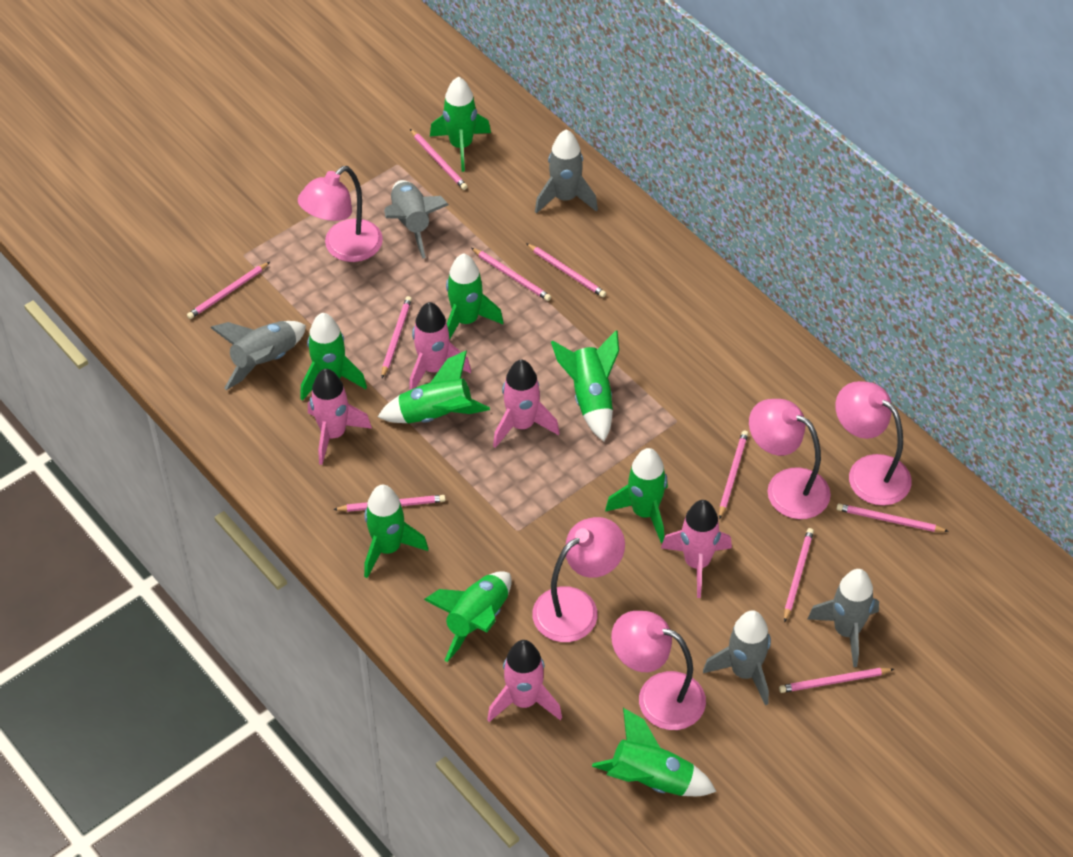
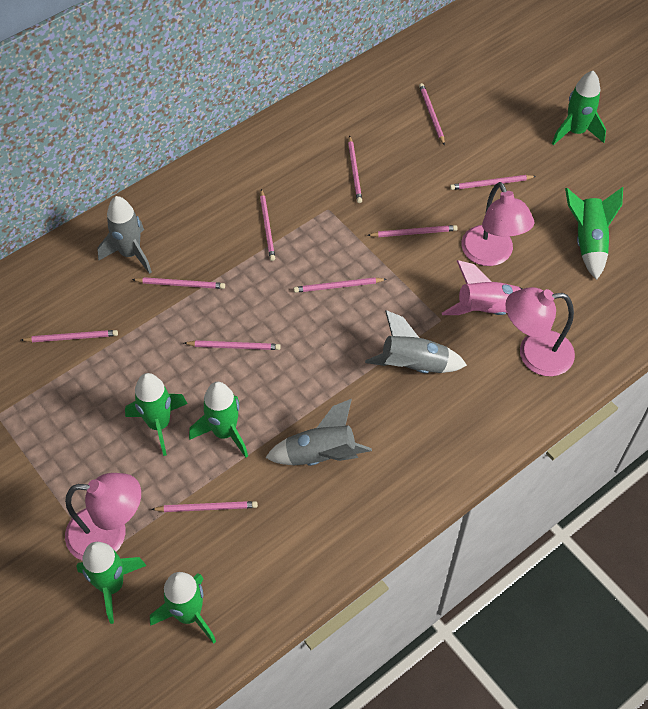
green rocket: 9 -> 6
grey rocket: 5 -> 3
pink lamp: 5 -> 3
pink rocket: 5 -> 1

